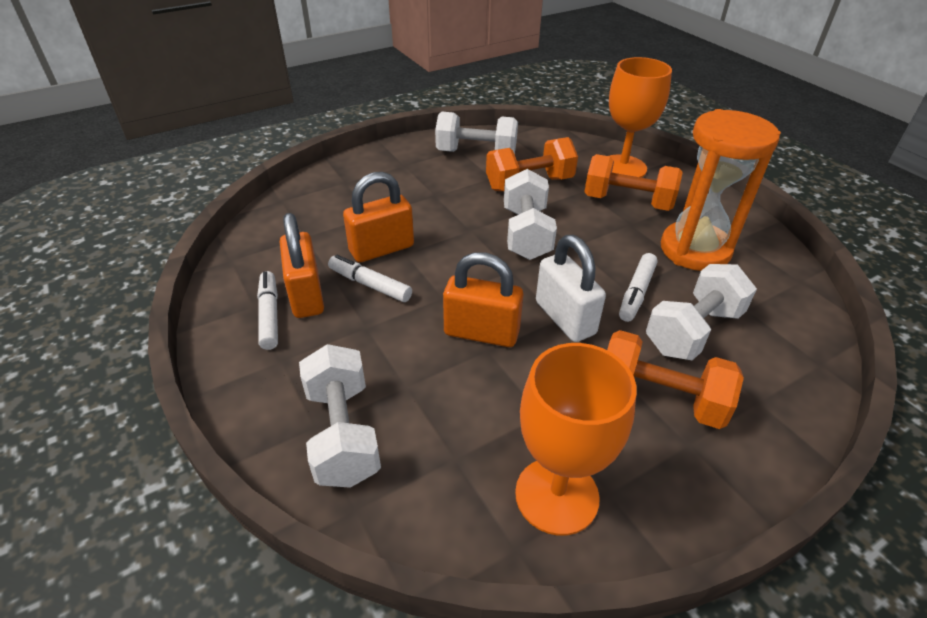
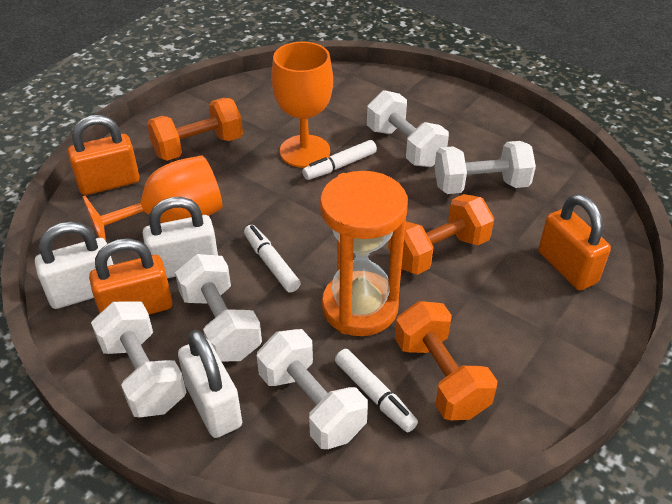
white dumbbell: 4 -> 5
white padlock: 1 -> 3

